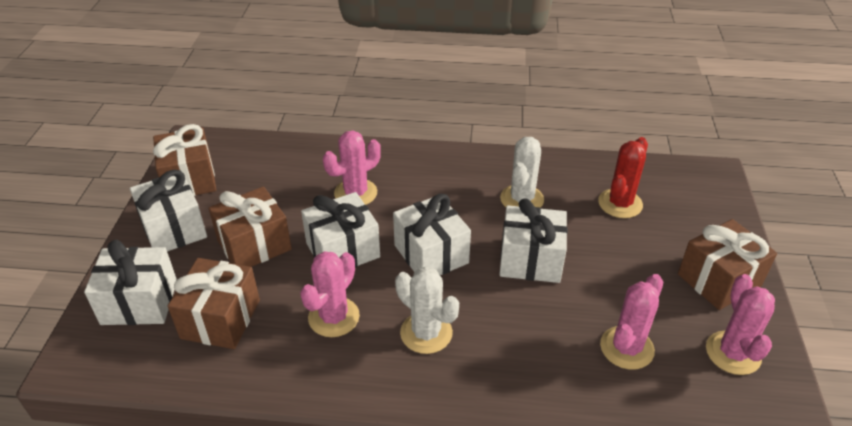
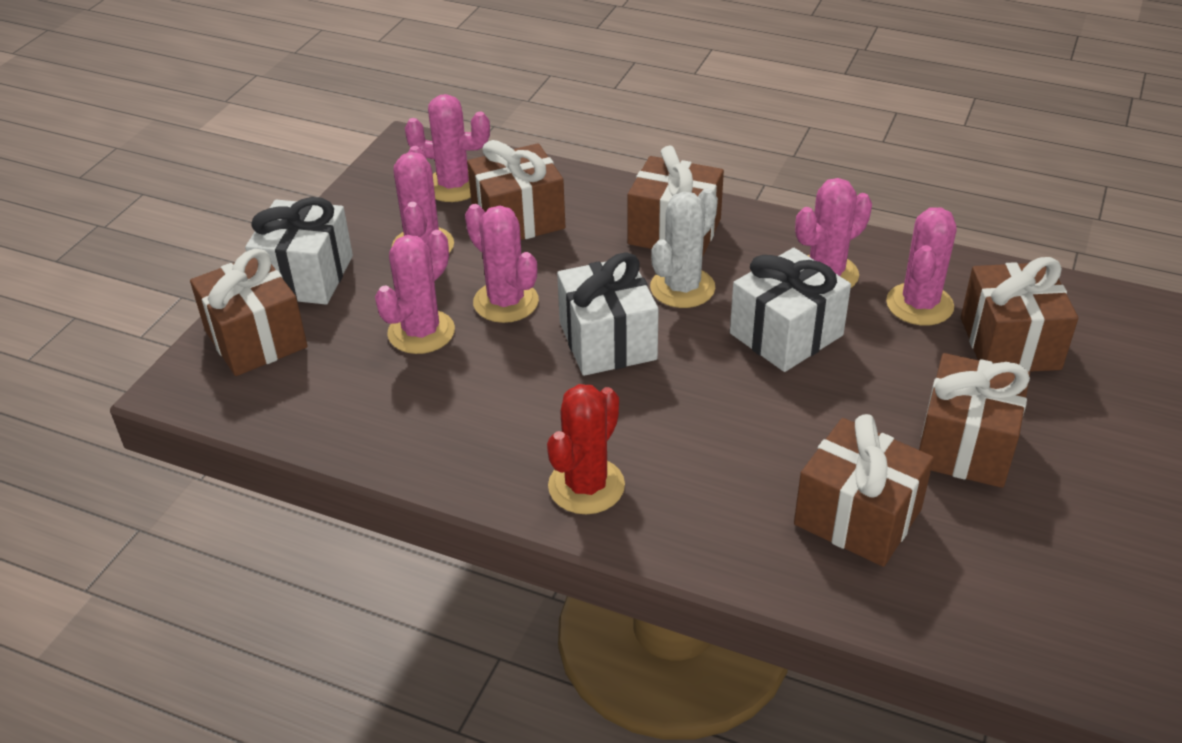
brown gift: 4 -> 6
pink cactus: 4 -> 6
white cactus: 2 -> 1
white gift: 5 -> 3

